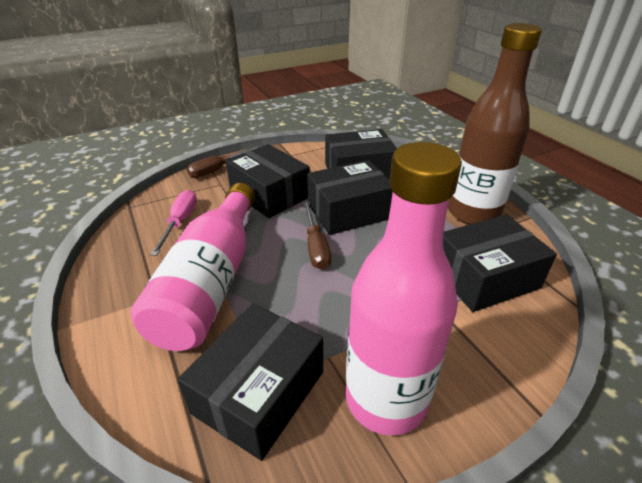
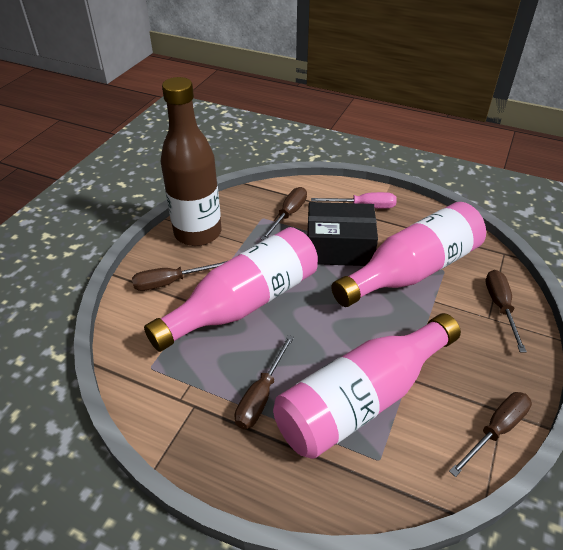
black box: 5 -> 1
brown screwdriver: 2 -> 5
pink bottle: 2 -> 3

